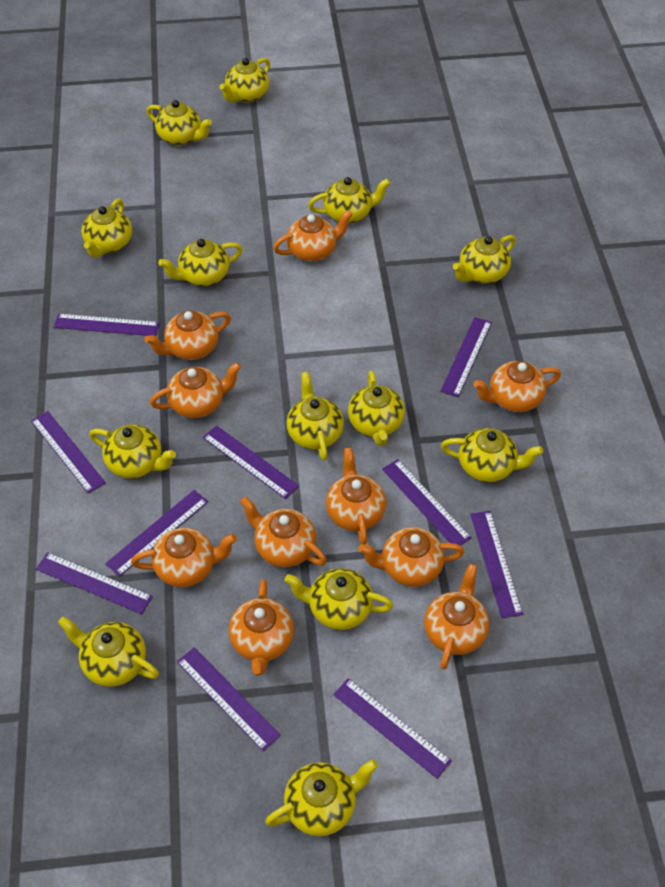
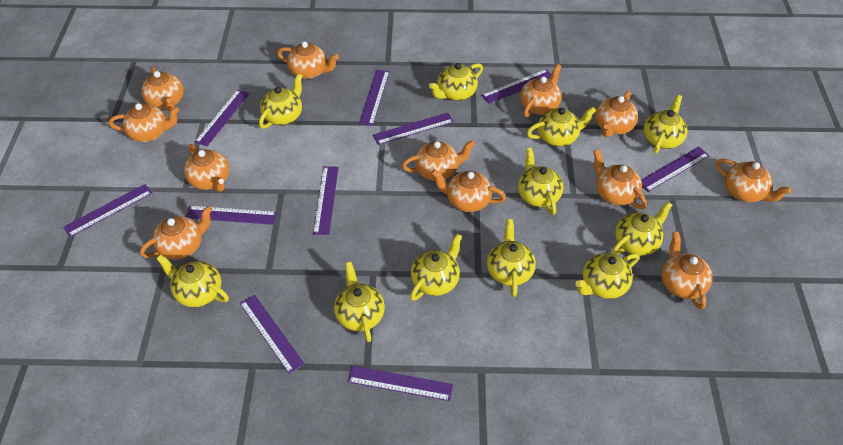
orange teapot: 10 -> 12
yellow teapot: 13 -> 11

